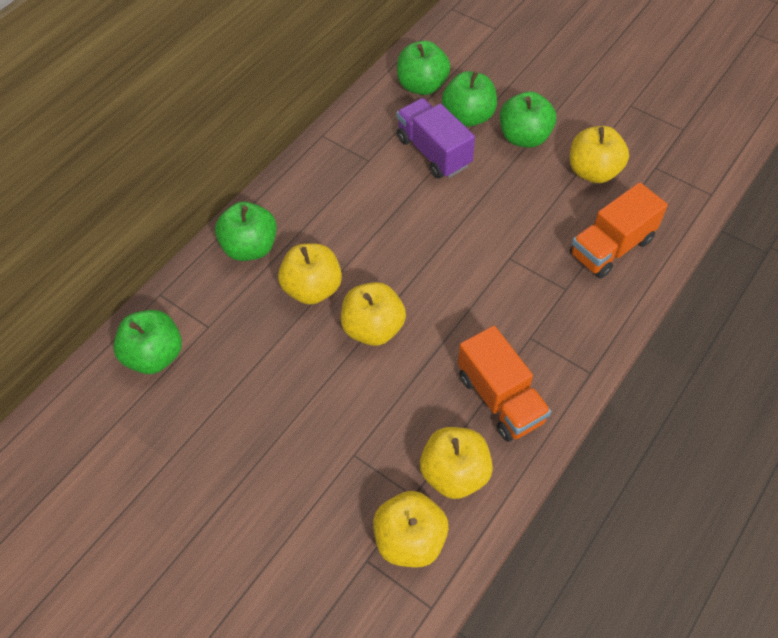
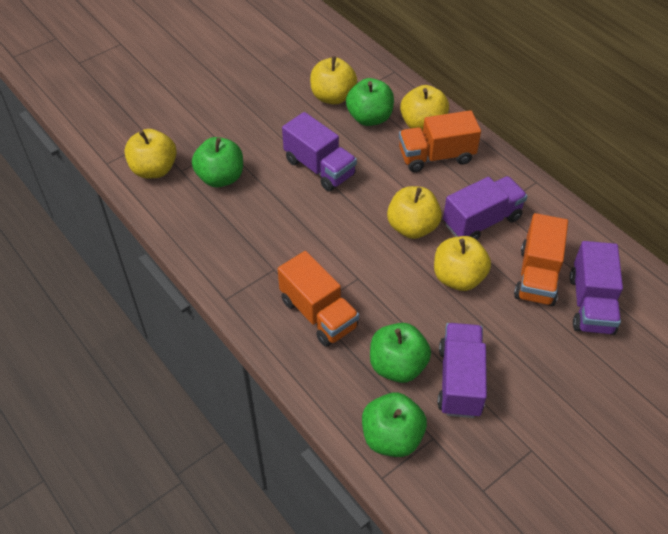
green apple: 5 -> 4
orange truck: 2 -> 3
purple truck: 1 -> 4

